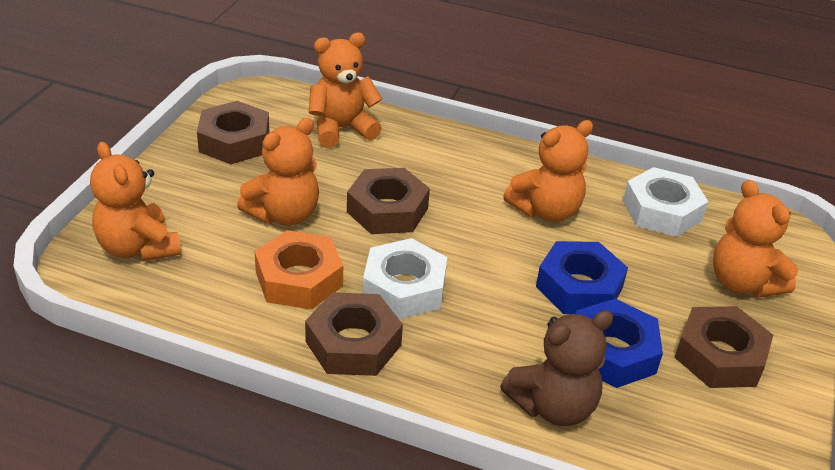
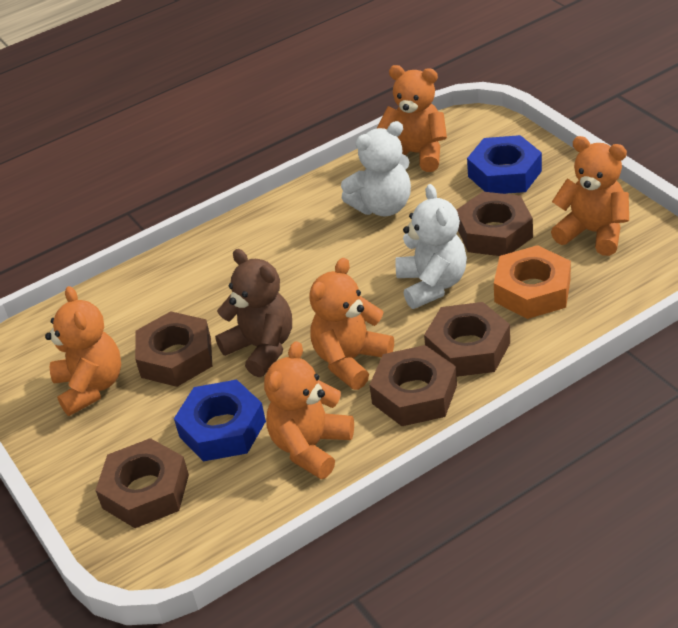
brown nut: 4 -> 5
white nut: 2 -> 0
white teddy bear: 0 -> 2

